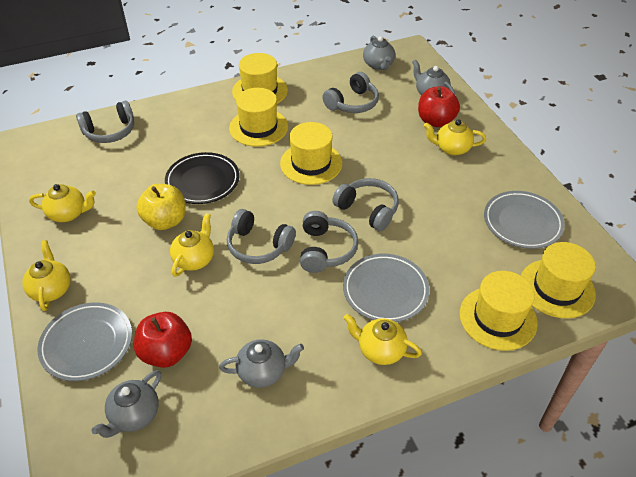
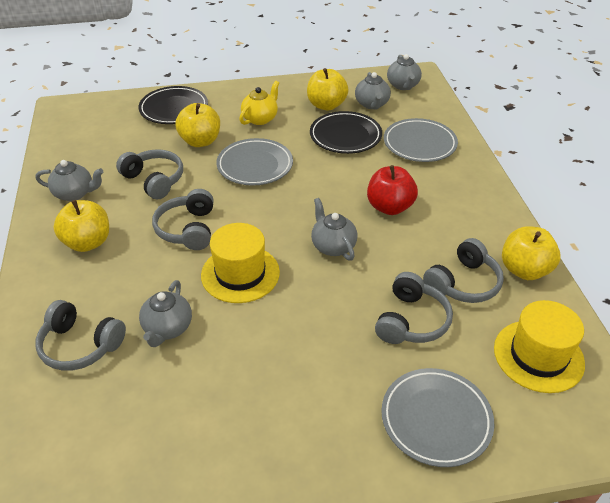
black plate: 1 -> 2
grey teapot: 4 -> 5
red apple: 2 -> 1
yellow apple: 1 -> 4
yellow hat: 5 -> 2
yellow teapot: 5 -> 1

